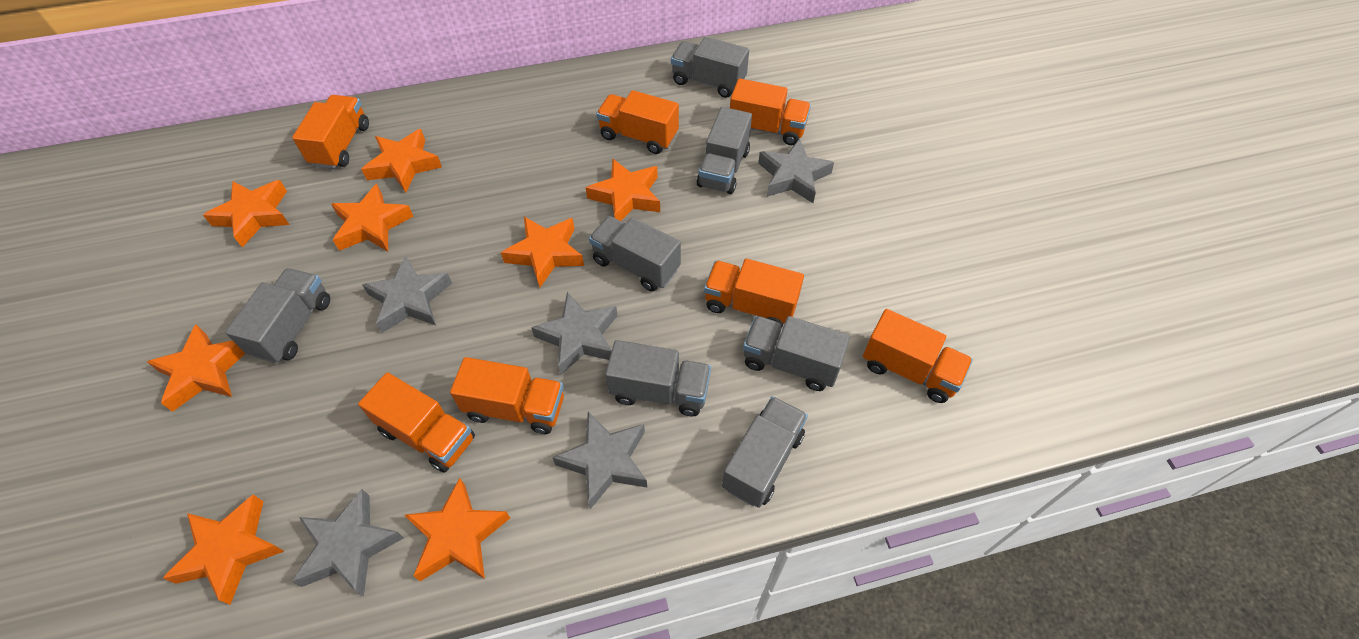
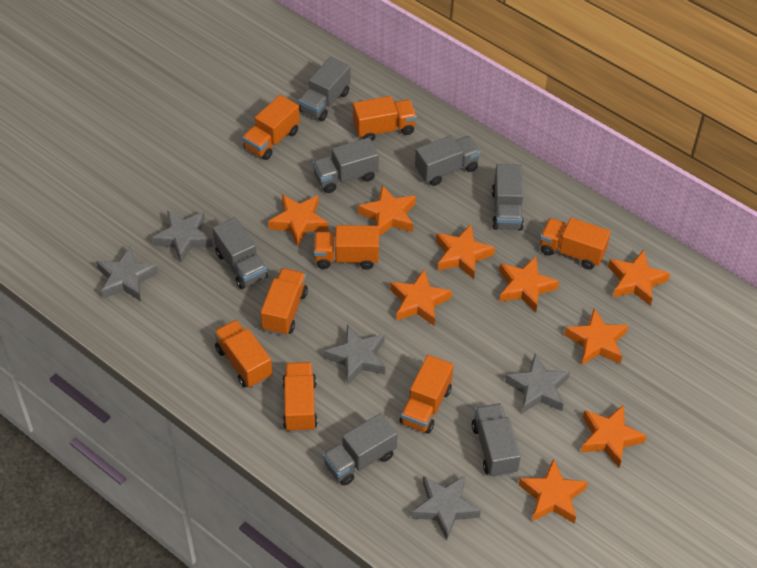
orange star: 8 -> 9
orange truck: 7 -> 8

